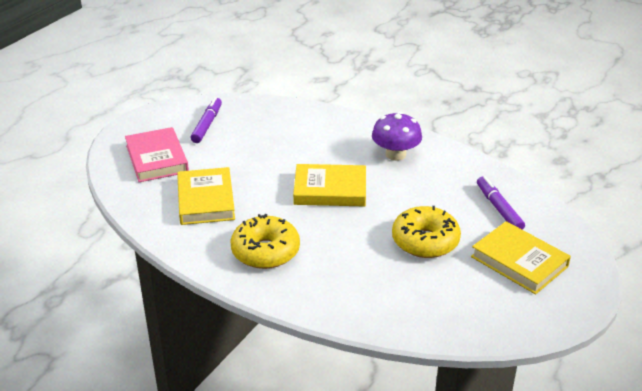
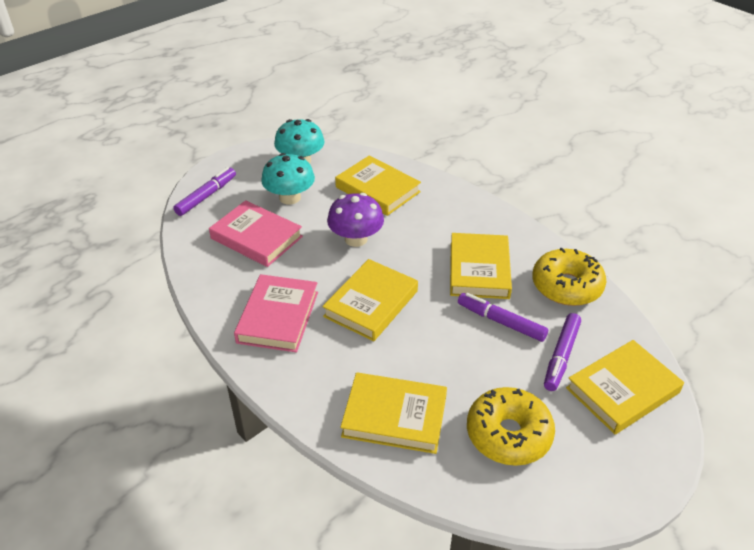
pink book: 1 -> 2
purple marker: 2 -> 3
turquoise mushroom: 0 -> 2
yellow book: 3 -> 5

